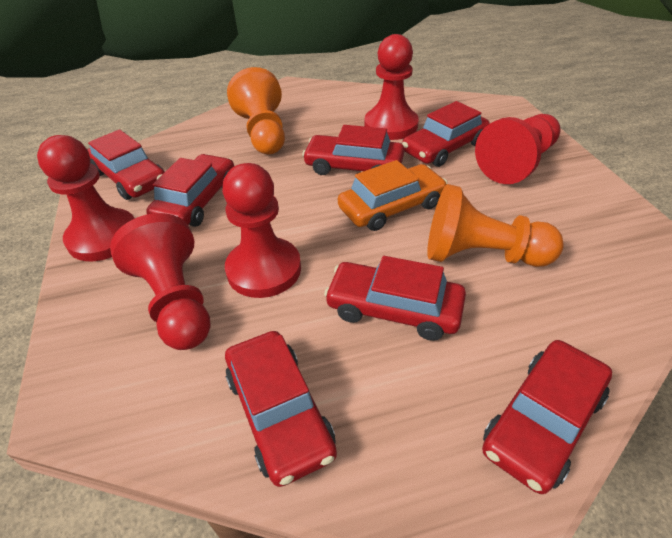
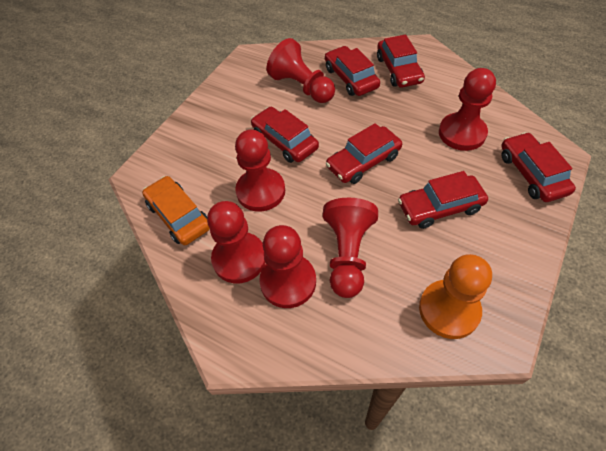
orange pawn: 2 -> 1
red car: 7 -> 6
red pawn: 5 -> 6

